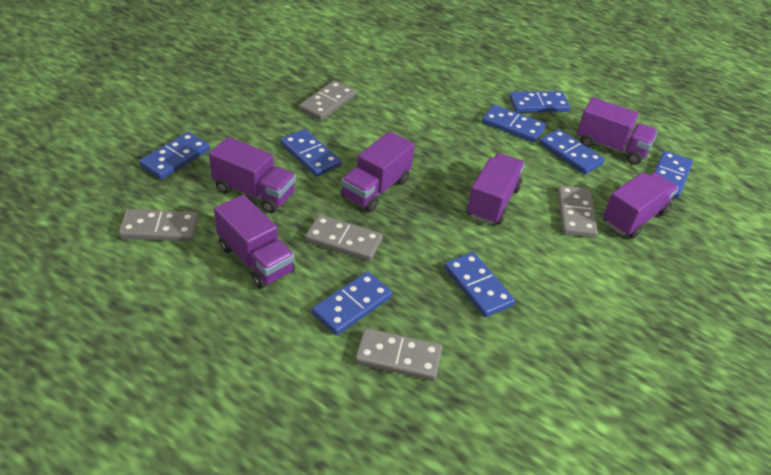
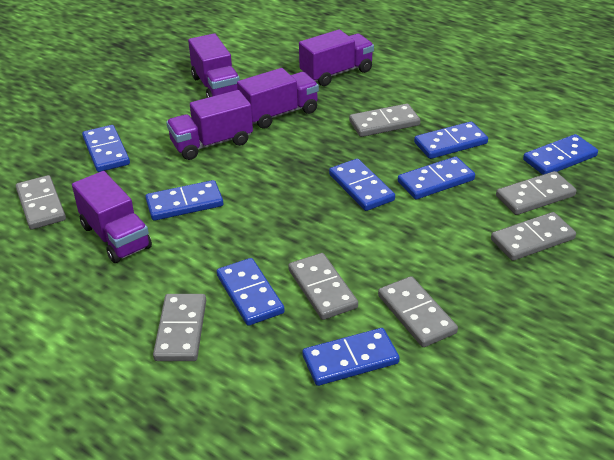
grey domino: 5 -> 7
purple truck: 6 -> 5

